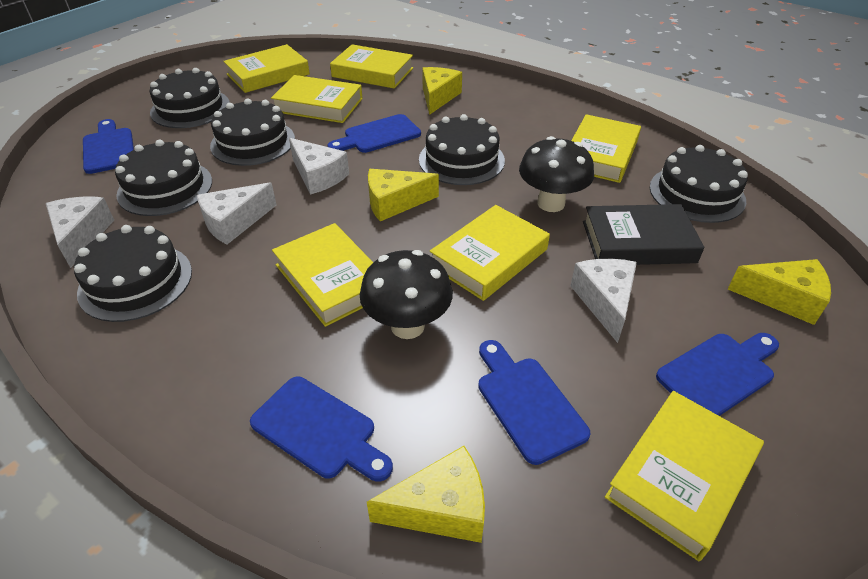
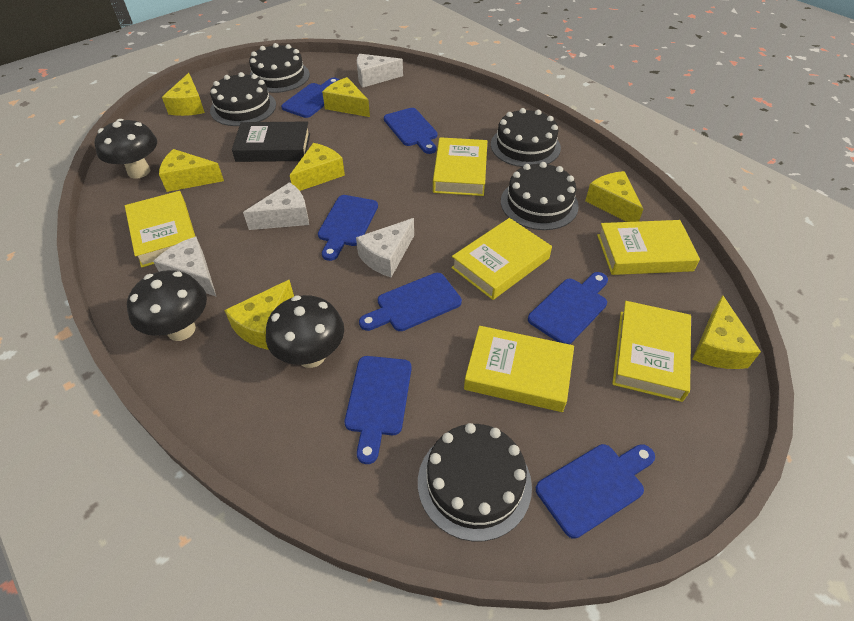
black cake: 6 -> 5
black mushroom: 2 -> 3
blue cutting board: 5 -> 7
yellow book: 7 -> 6
yellow cheese: 4 -> 7

